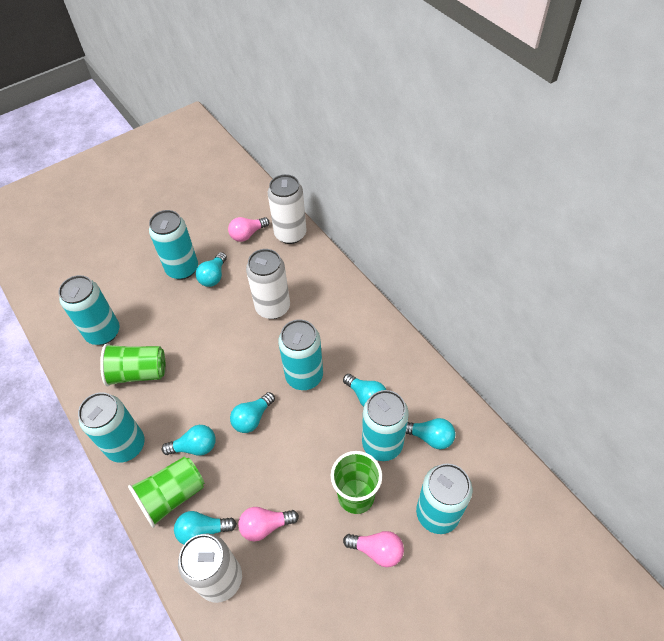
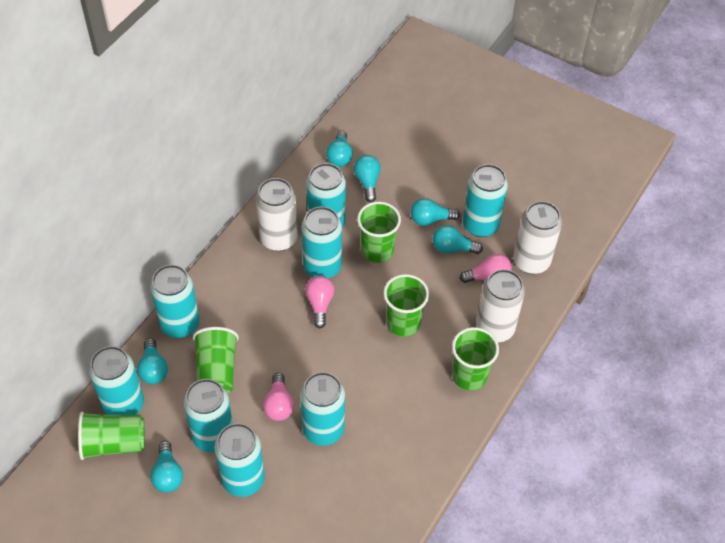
green cup: 3 -> 5
turquoise can: 6 -> 8

